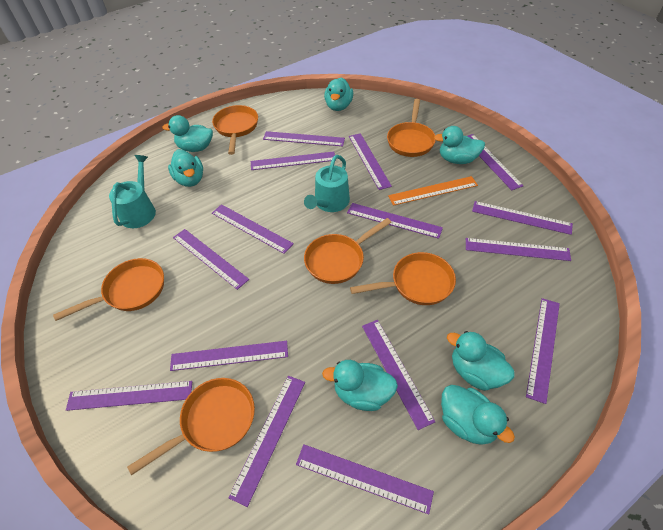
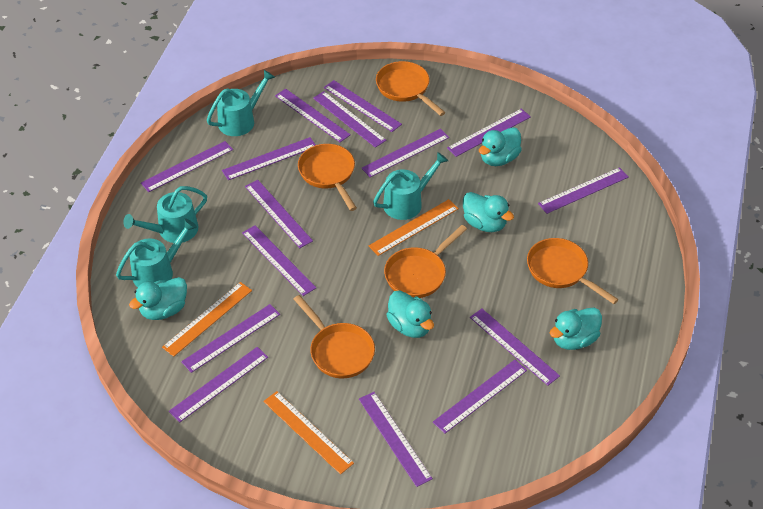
orange pan: 6 -> 5
orange ruler: 1 -> 3
turquoise duck: 7 -> 5
turquoise watering can: 2 -> 4

